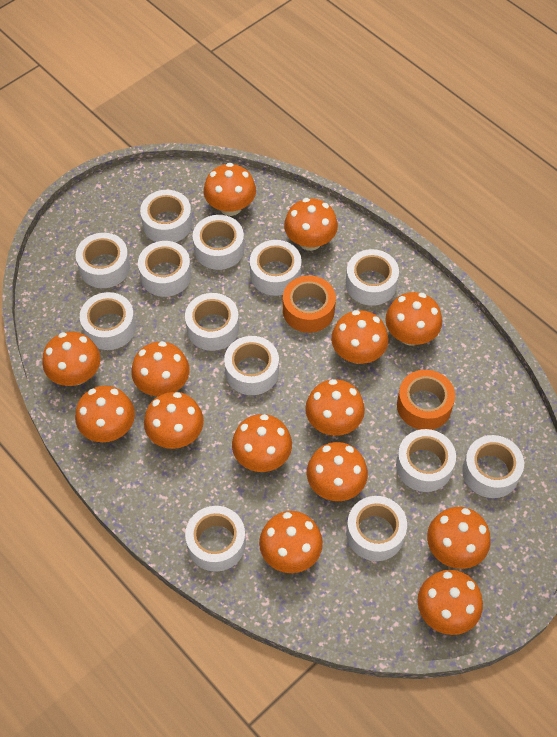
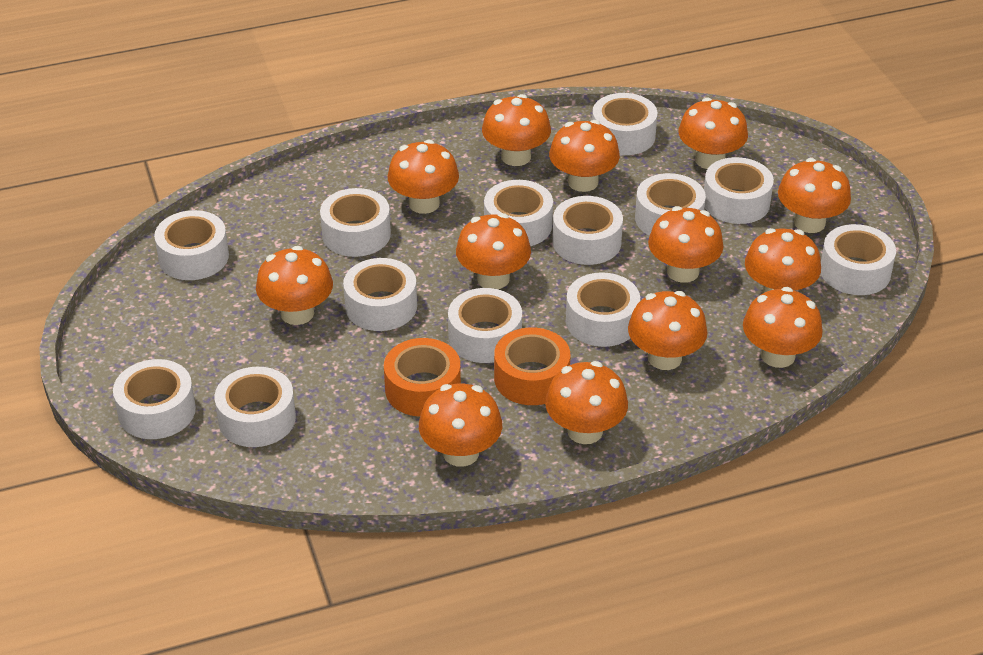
orange mushroom: 14 -> 13

